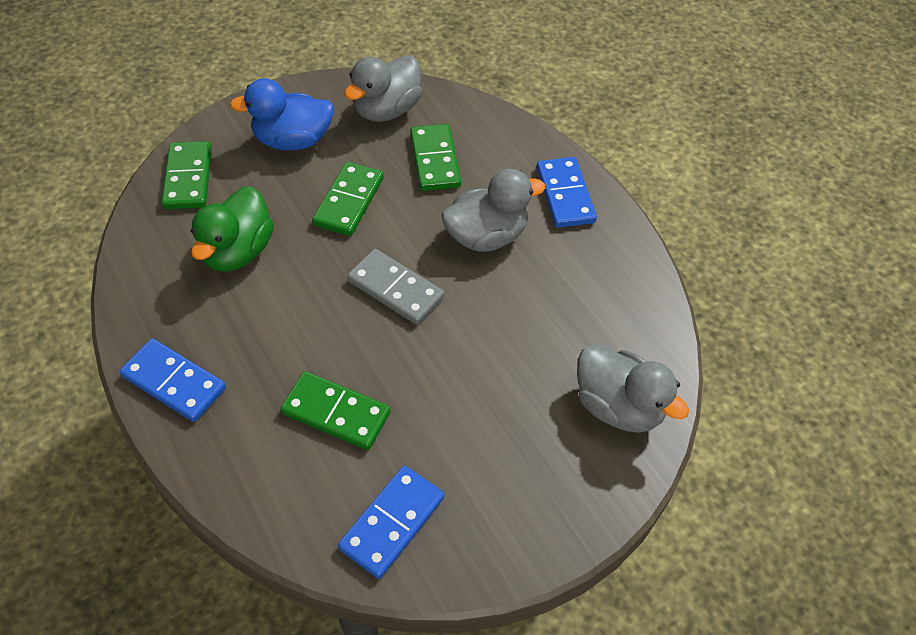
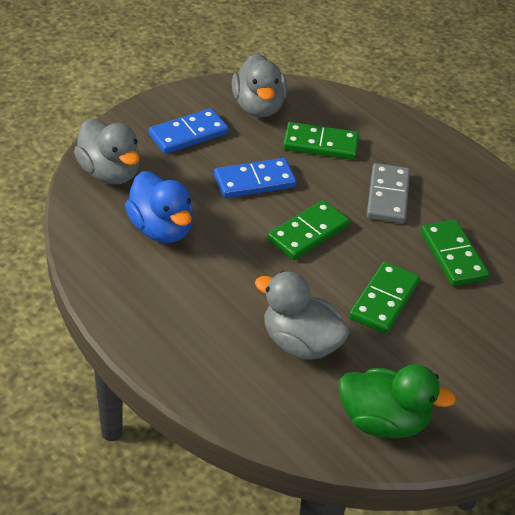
blue domino: 3 -> 2

